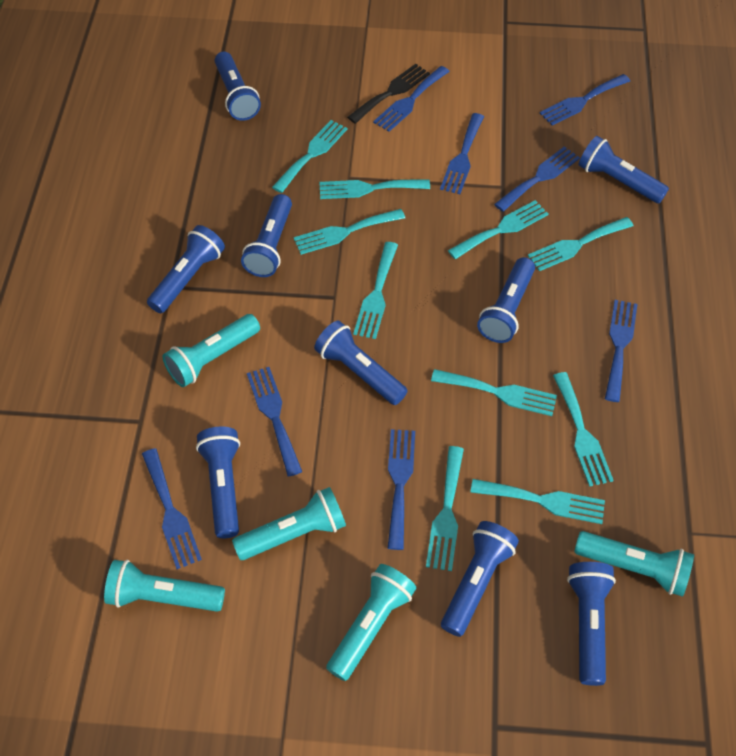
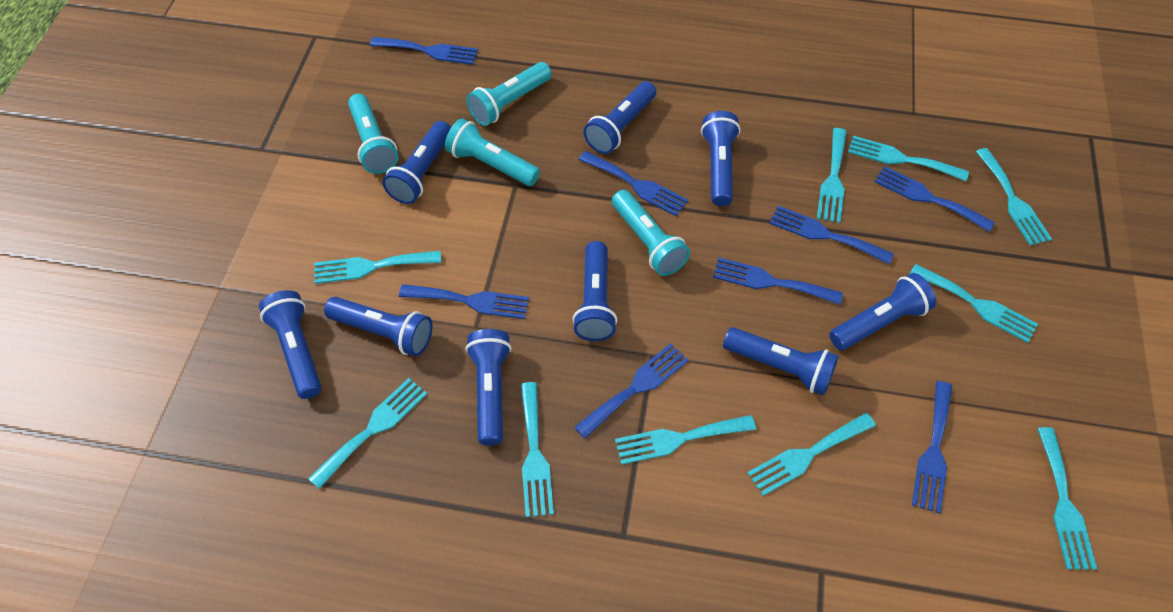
black fork: 1 -> 0
turquoise flashlight: 5 -> 4

